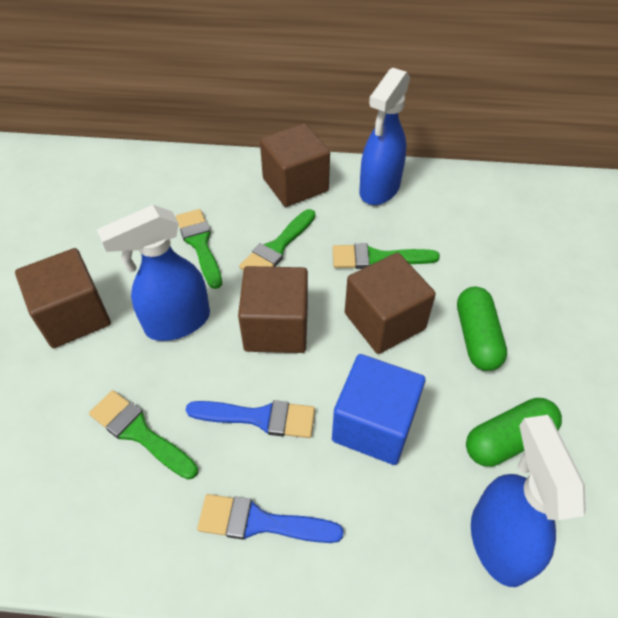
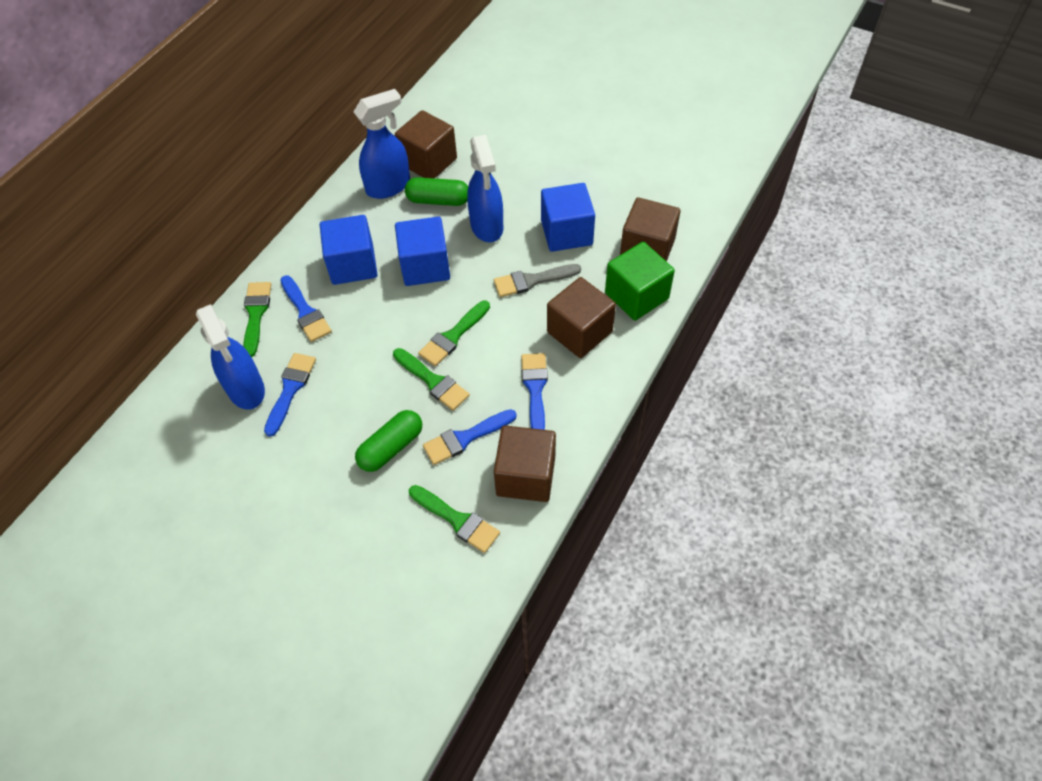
blue brush: 2 -> 4
blue cube: 1 -> 3
green cube: 0 -> 1
grey brush: 0 -> 1

